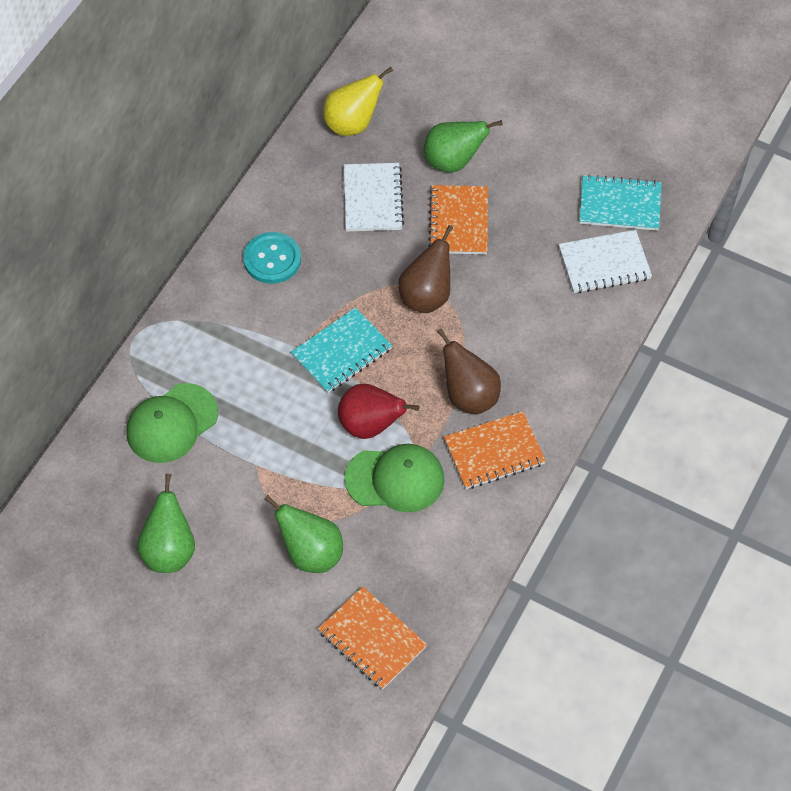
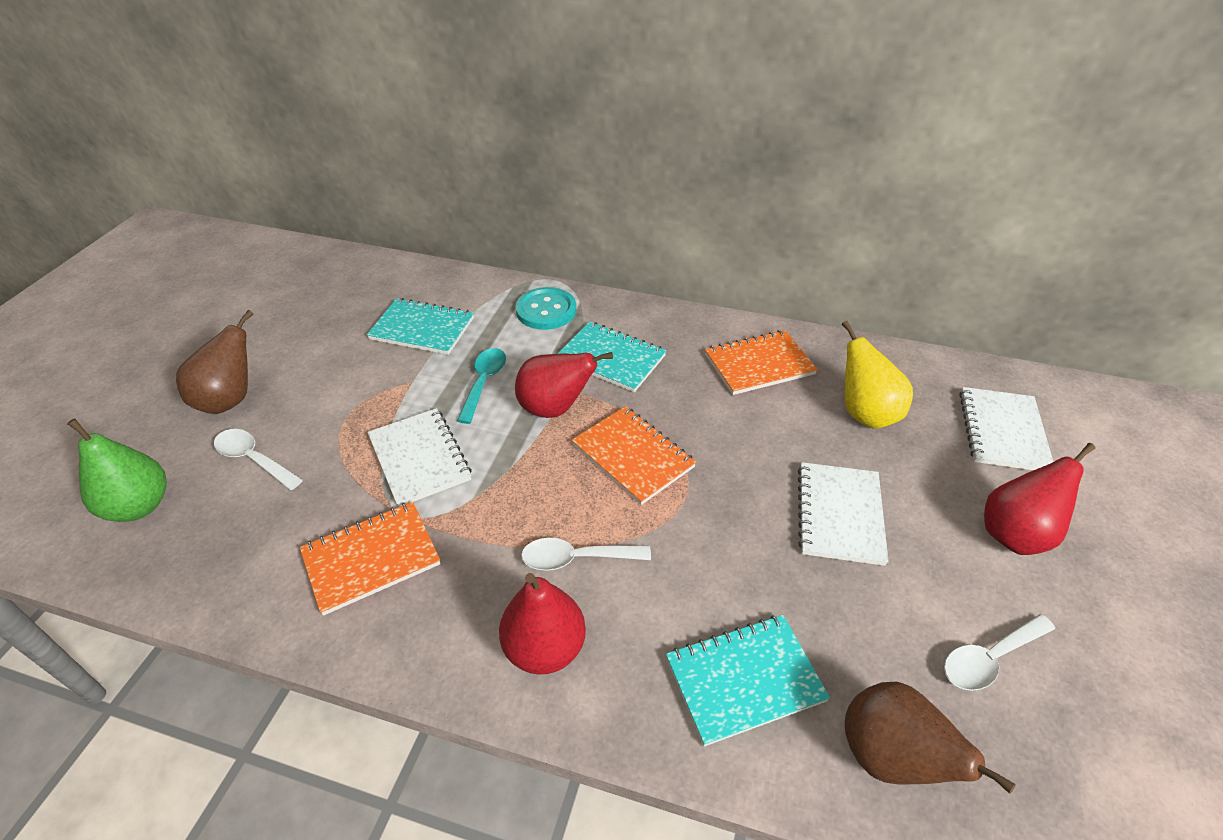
green cap: 2 -> 0
green pear: 3 -> 1
red pear: 1 -> 3
turquoise notebook: 2 -> 3
turquoise spoon: 0 -> 1
white notebook: 2 -> 3
white spoon: 0 -> 3

